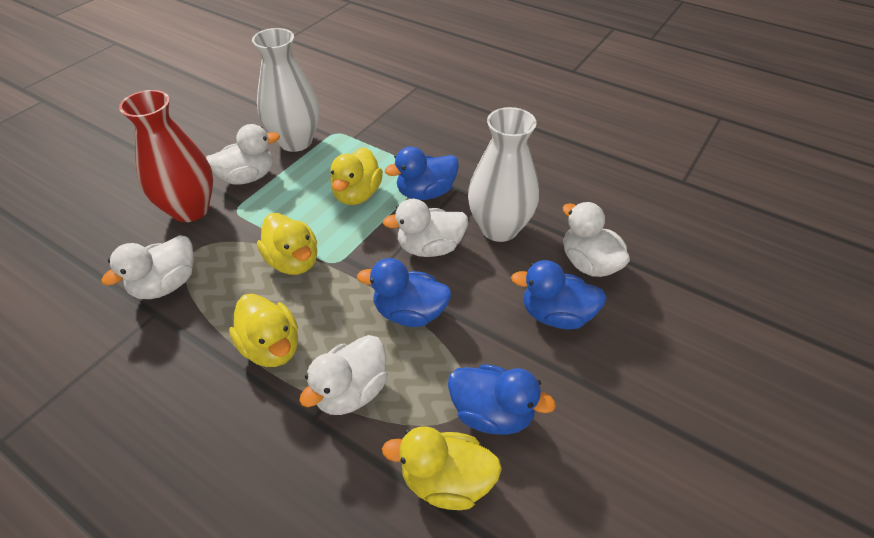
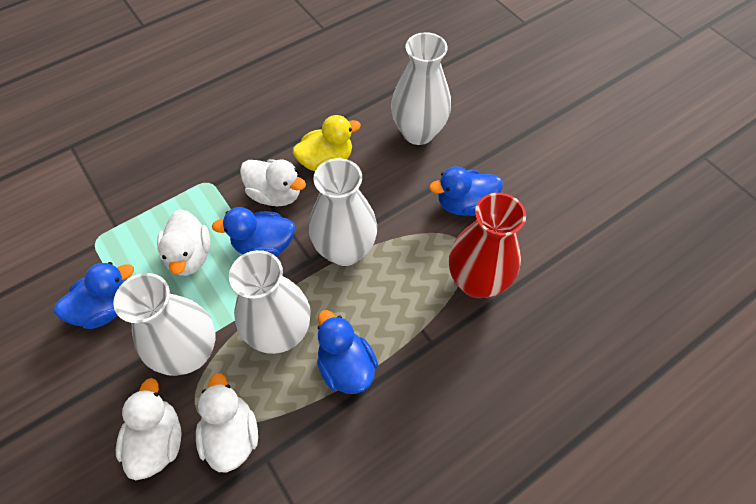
white duck: 5 -> 4
white vase: 2 -> 4
yellow duck: 4 -> 1

